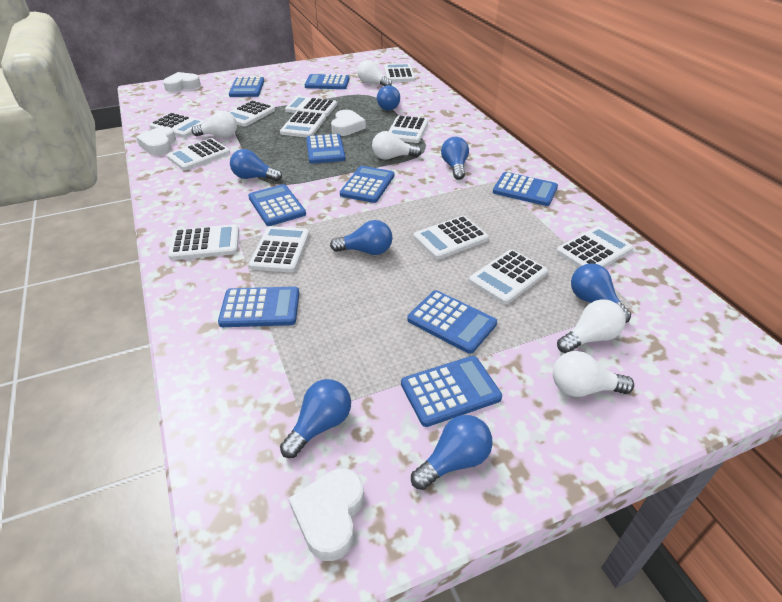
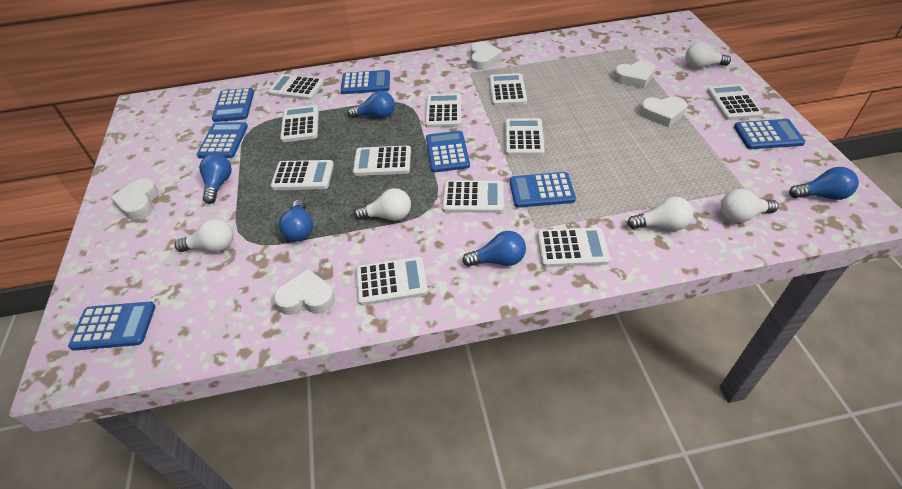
blue calculator: 9 -> 7
blue light bulb: 7 -> 5
white calculator: 12 -> 11
white heart: 4 -> 5

